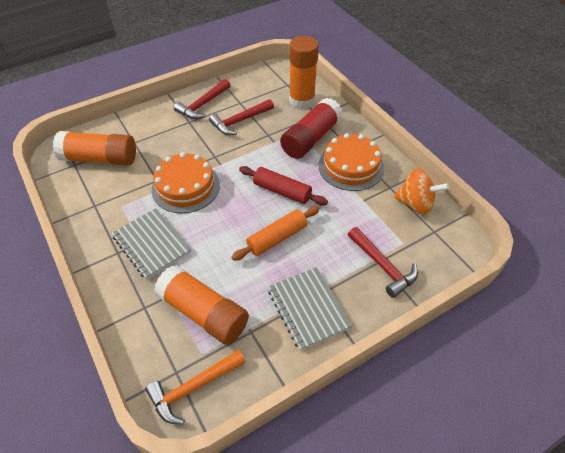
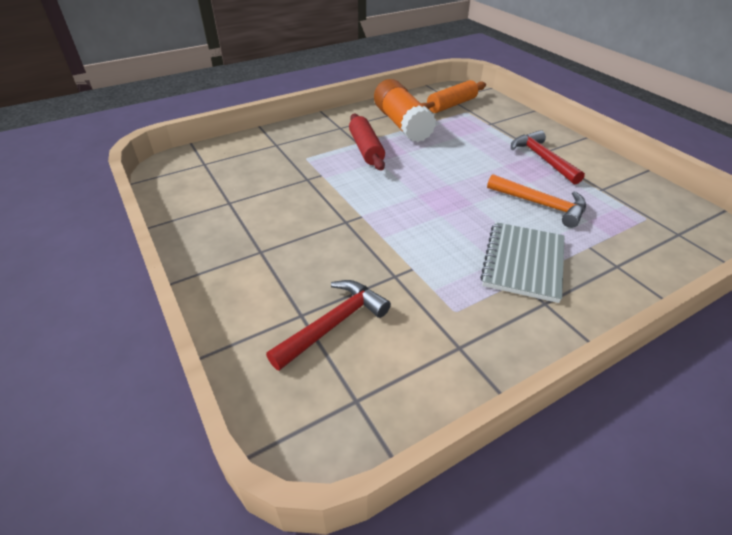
grey notebook: 2 -> 1
orange cake: 2 -> 0
orange glue stick: 3 -> 1
orange spinning top: 1 -> 0
red glue stick: 1 -> 0
red hammer: 3 -> 2

